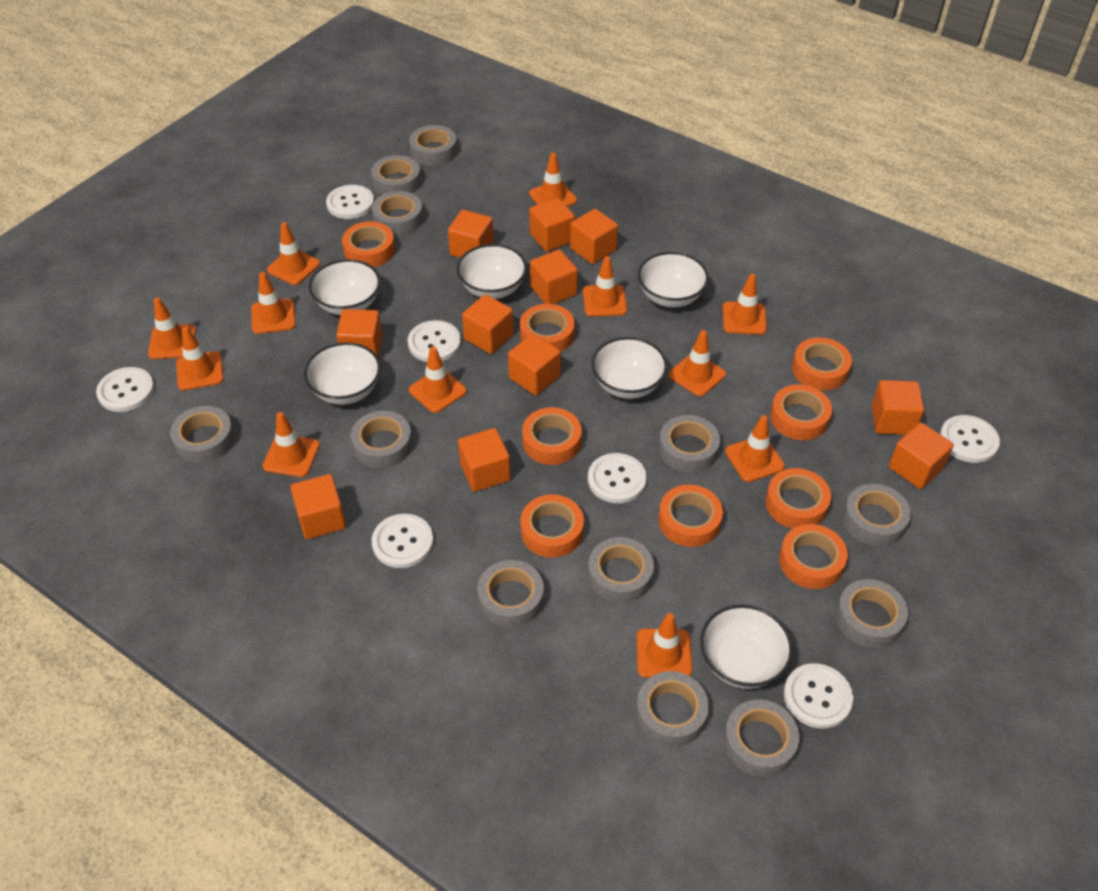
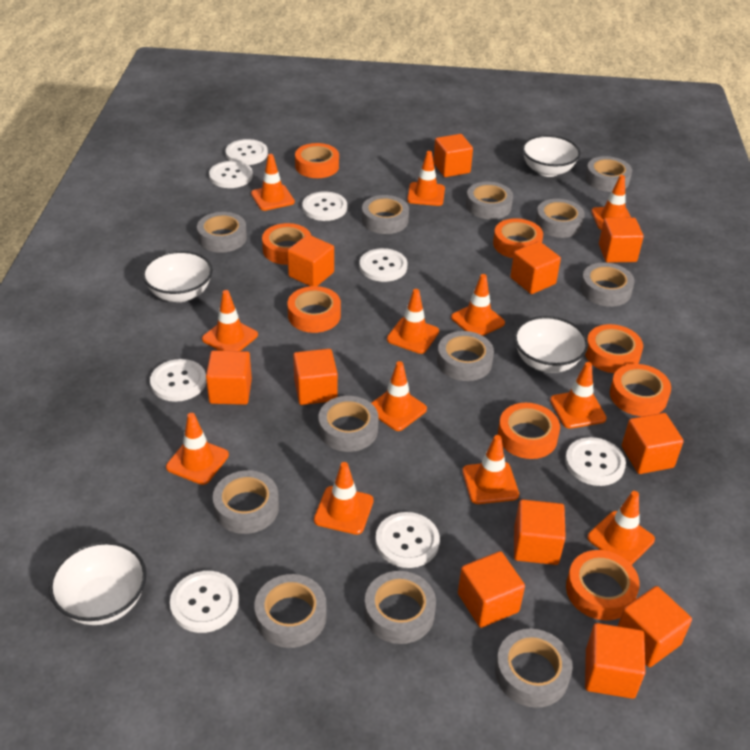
orange tape: 9 -> 8
white bowl: 6 -> 4
white button: 7 -> 8

